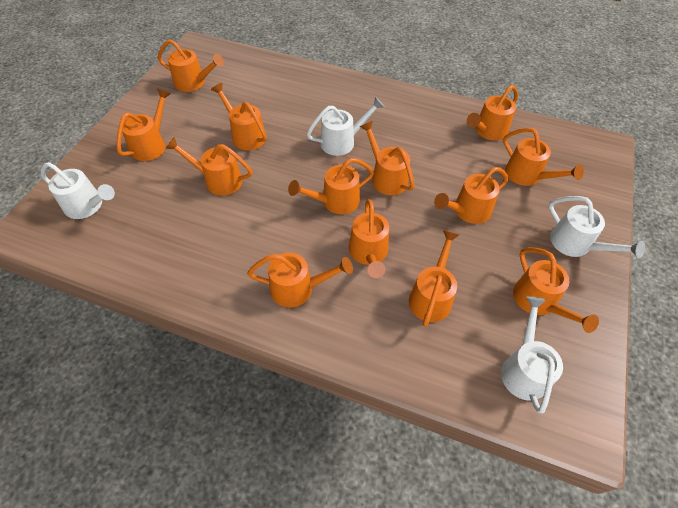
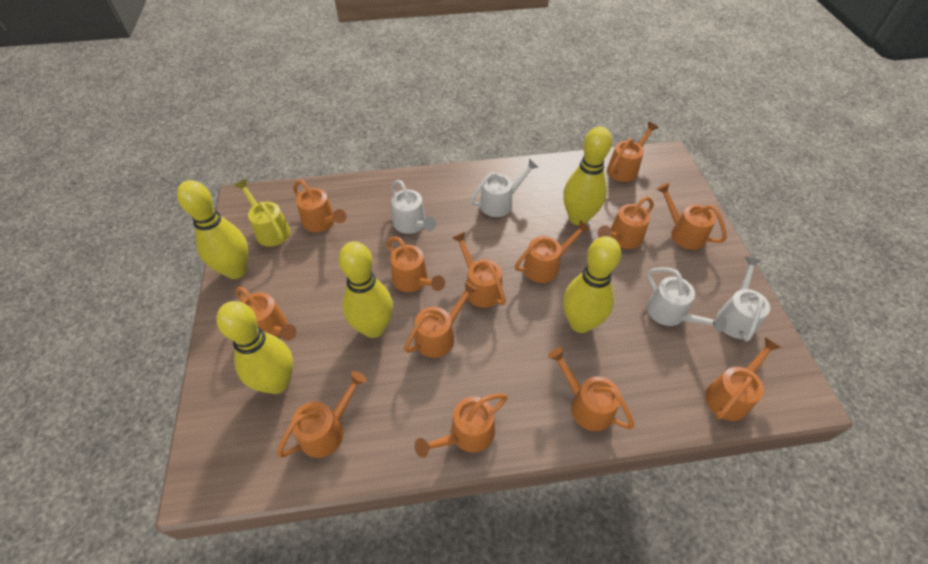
yellow bowling pin: 0 -> 5
yellow watering can: 0 -> 1

